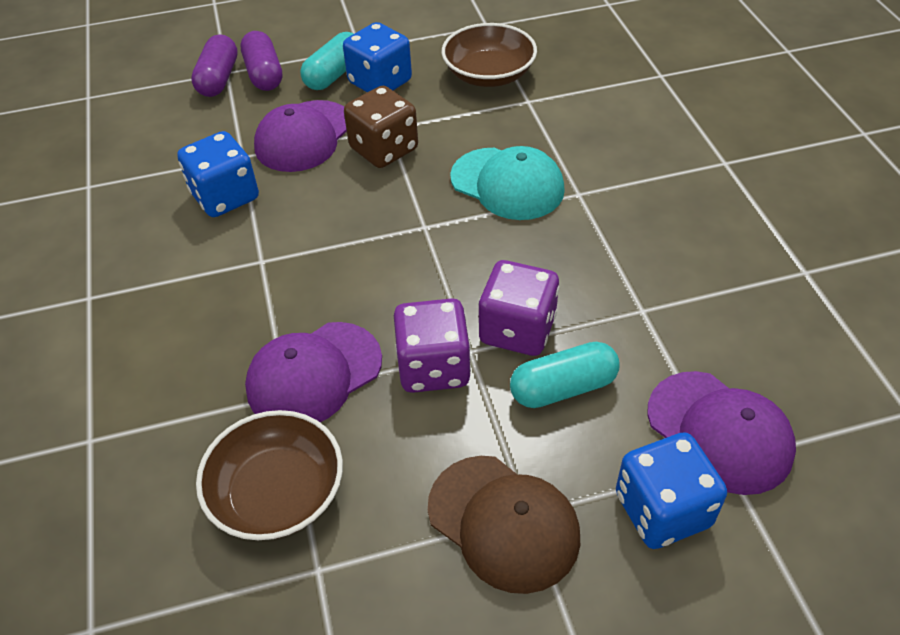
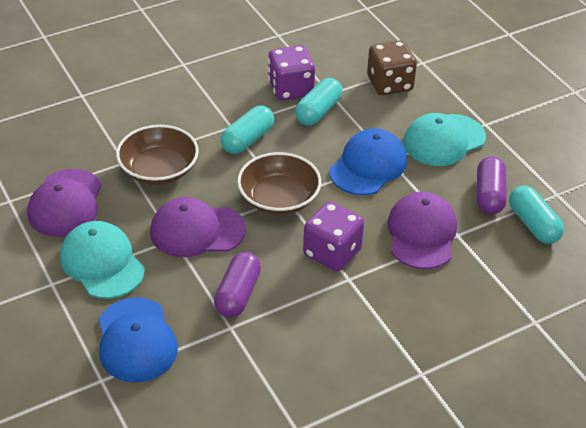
blue cap: 0 -> 2
blue dice: 3 -> 0
brown cap: 1 -> 0
turquoise cap: 1 -> 2
turquoise capsule: 2 -> 3

